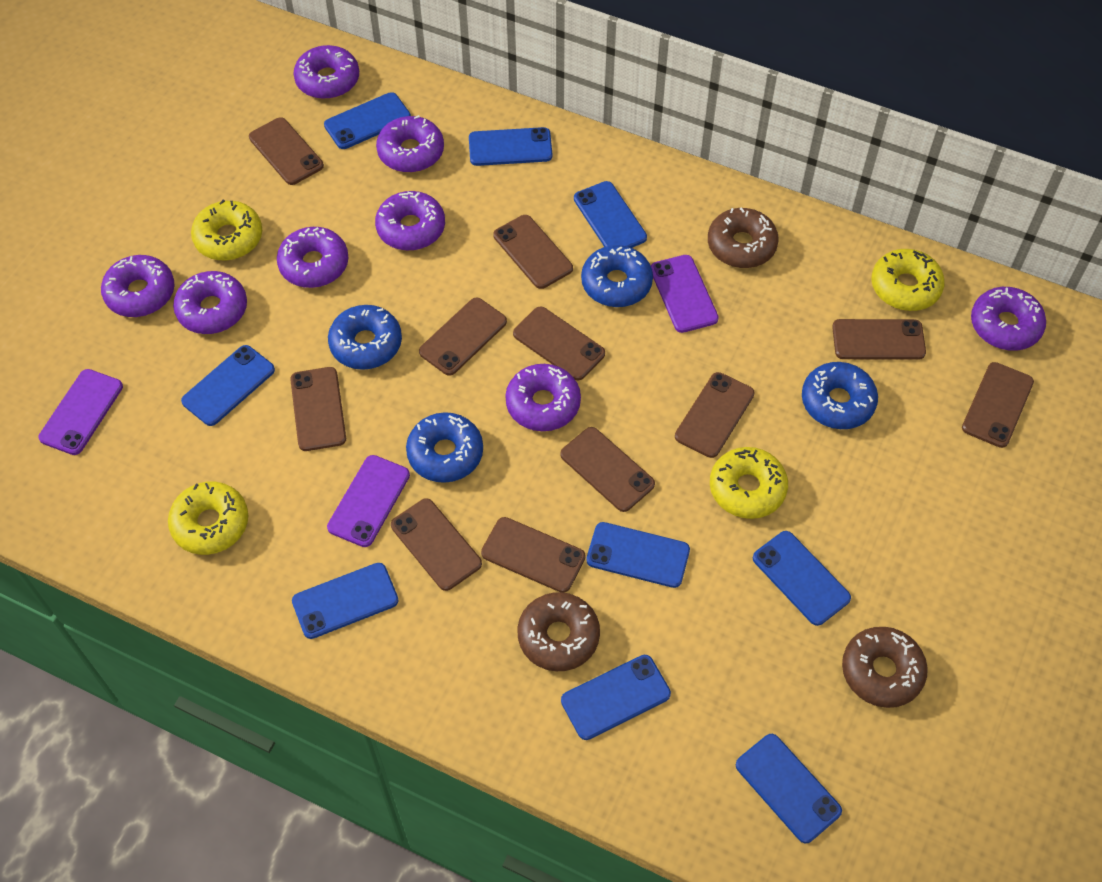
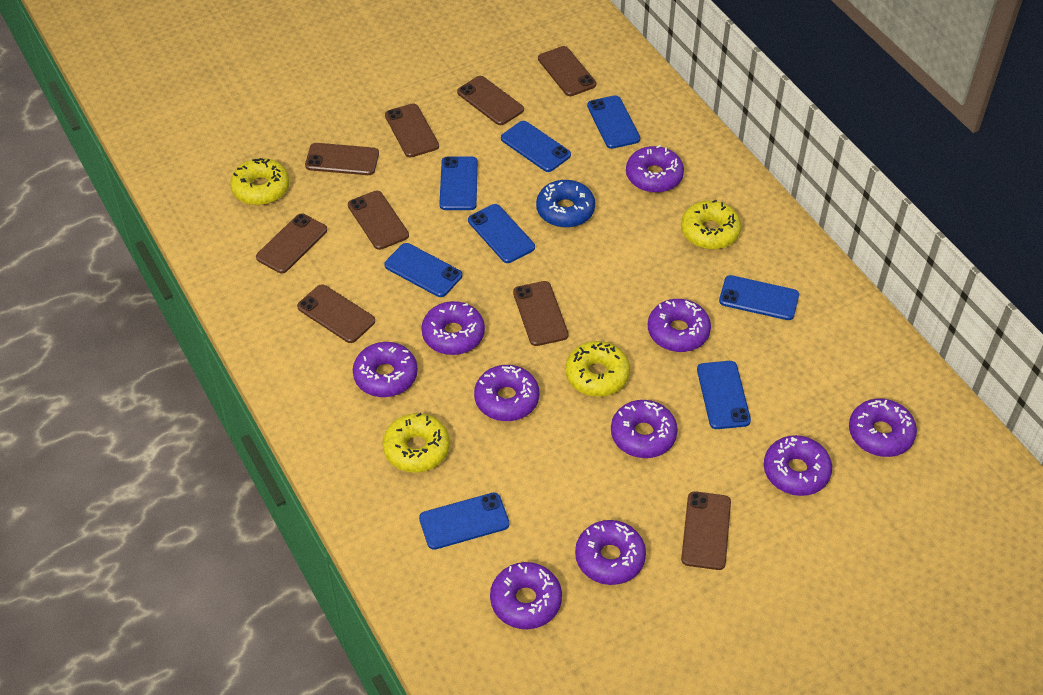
blue donut: 4 -> 1
blue phone: 9 -> 8
brown donut: 3 -> 0
brown phone: 11 -> 9
purple donut: 8 -> 10
purple phone: 3 -> 0

